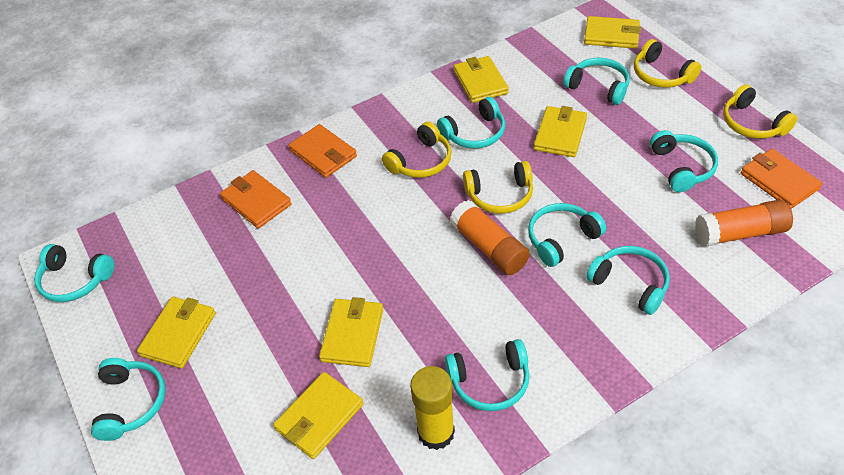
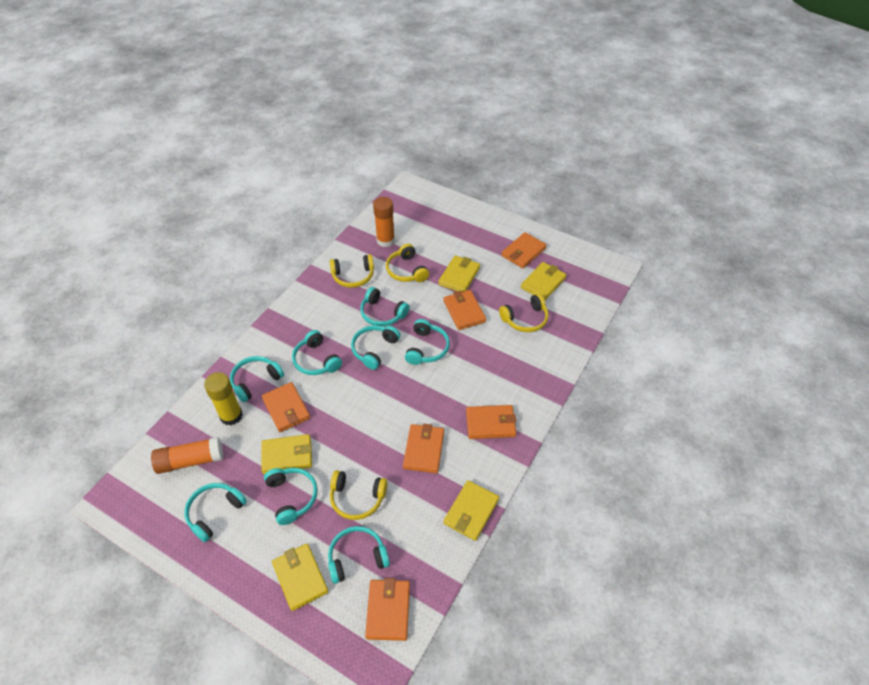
orange wallet: 3 -> 6
yellow wallet: 6 -> 5

